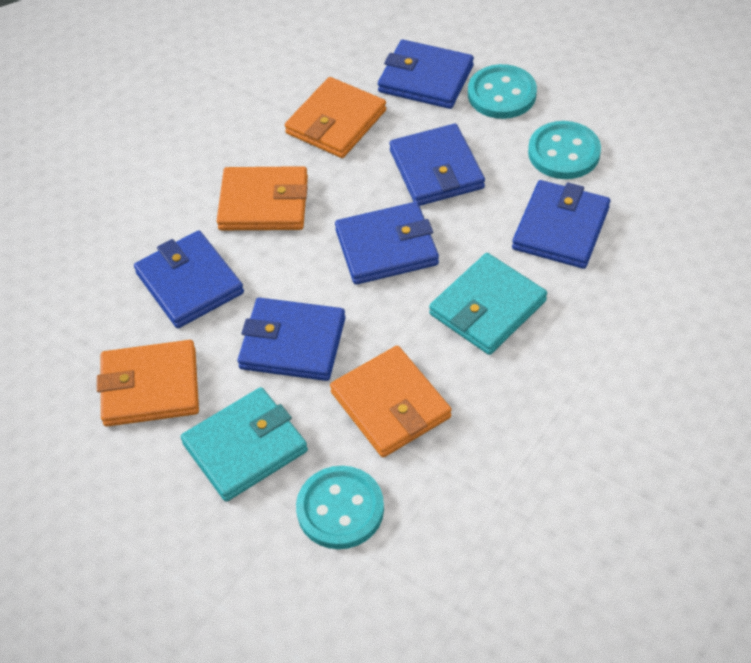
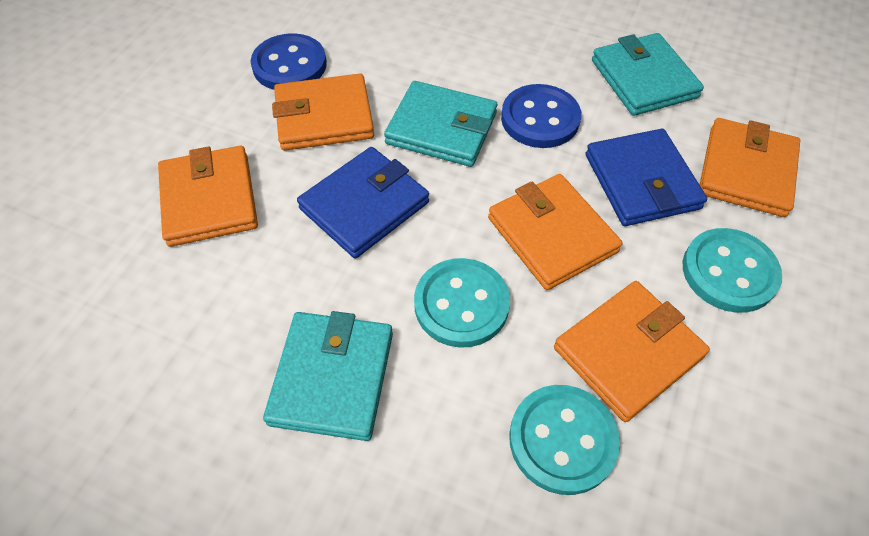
blue button: 0 -> 2
blue wallet: 6 -> 2
orange wallet: 4 -> 5
turquoise wallet: 2 -> 3

